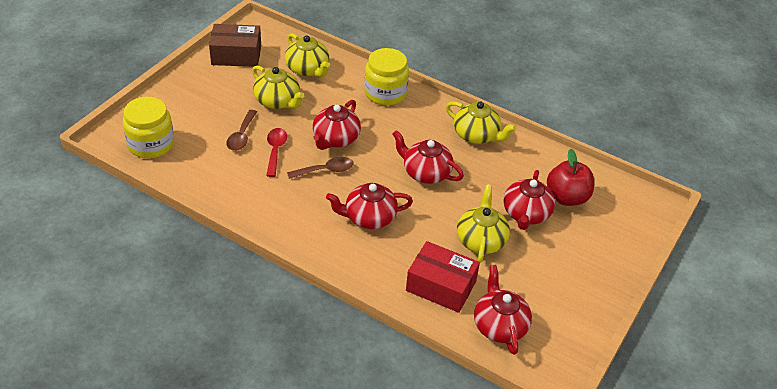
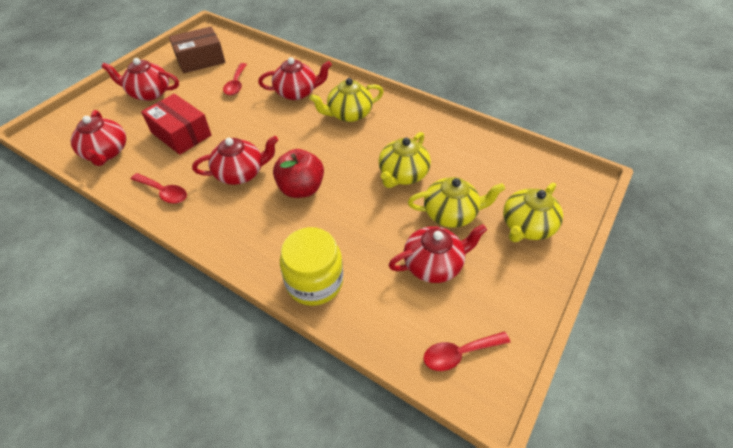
brown spoon: 2 -> 0
red spoon: 1 -> 3
yellow jar: 2 -> 1

